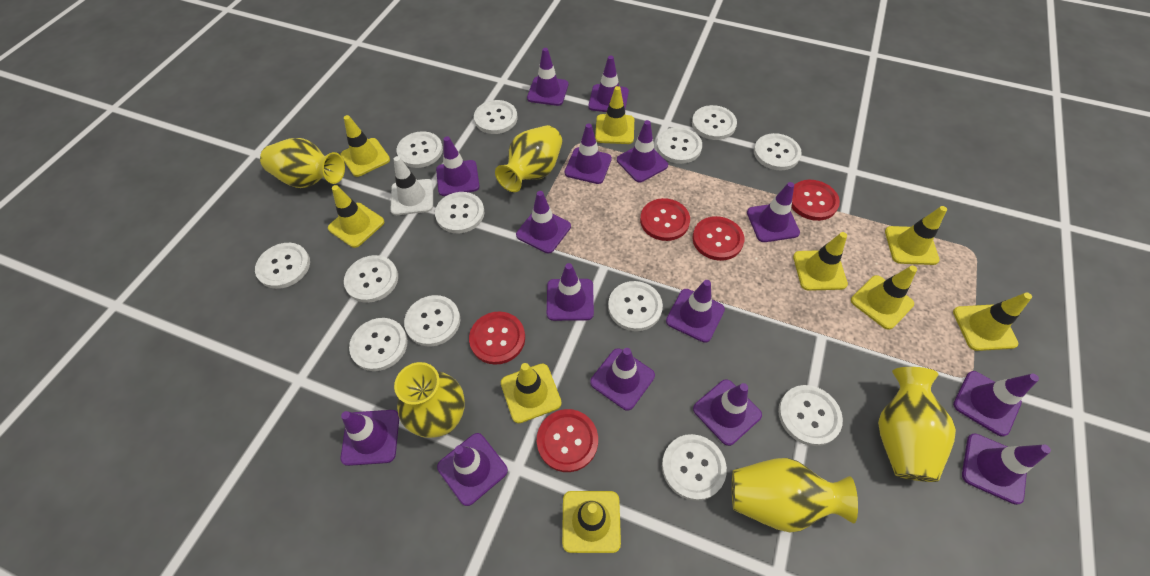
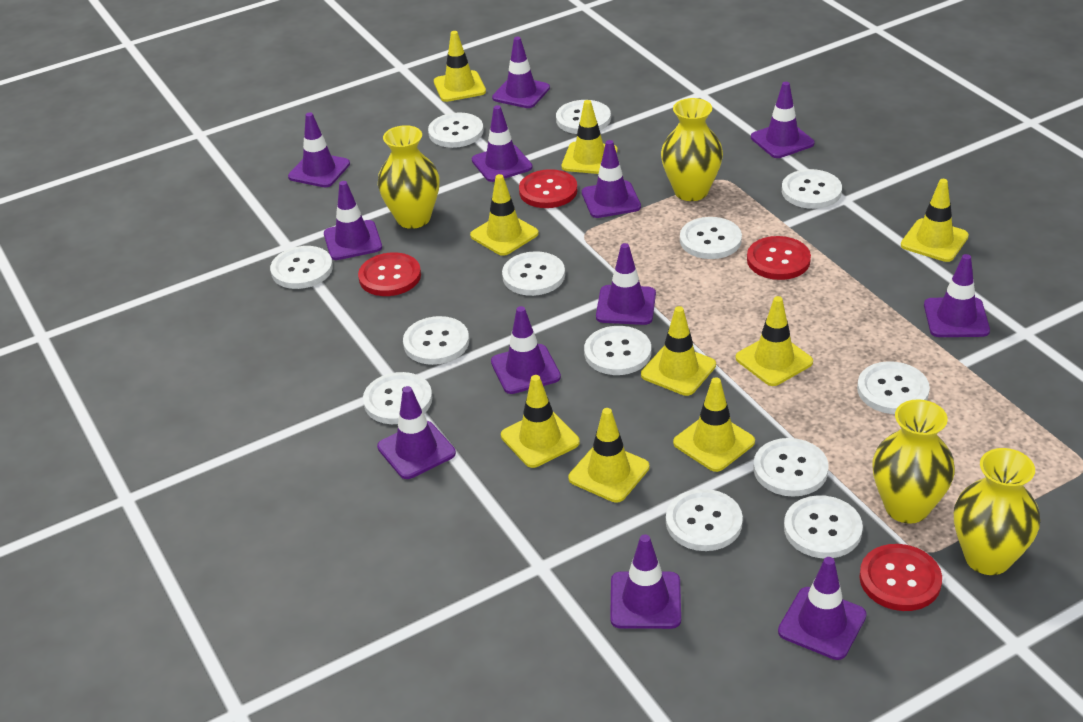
purple traffic cone: 15 -> 12
red button: 5 -> 4
white traffic cone: 1 -> 0
yellow vase: 5 -> 4

